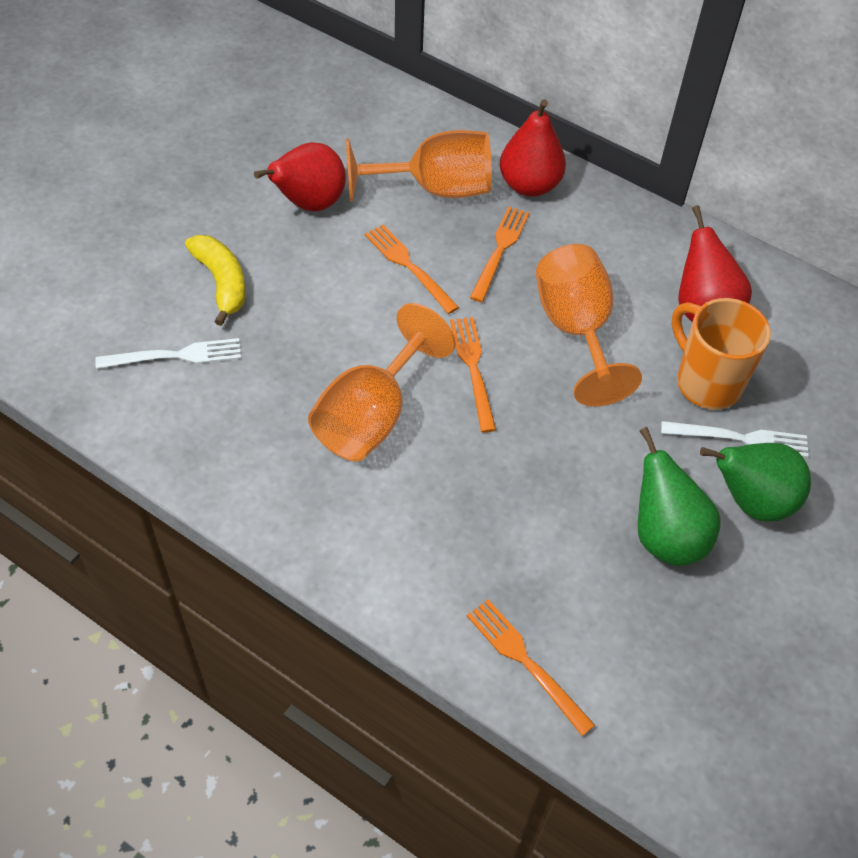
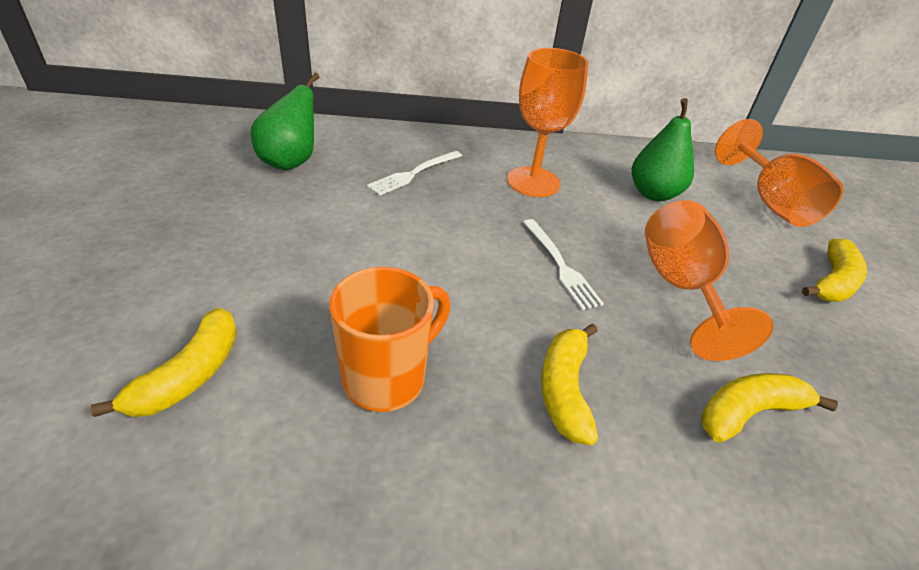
orange fork: 4 -> 0
red pear: 3 -> 0
yellow banana: 1 -> 4

